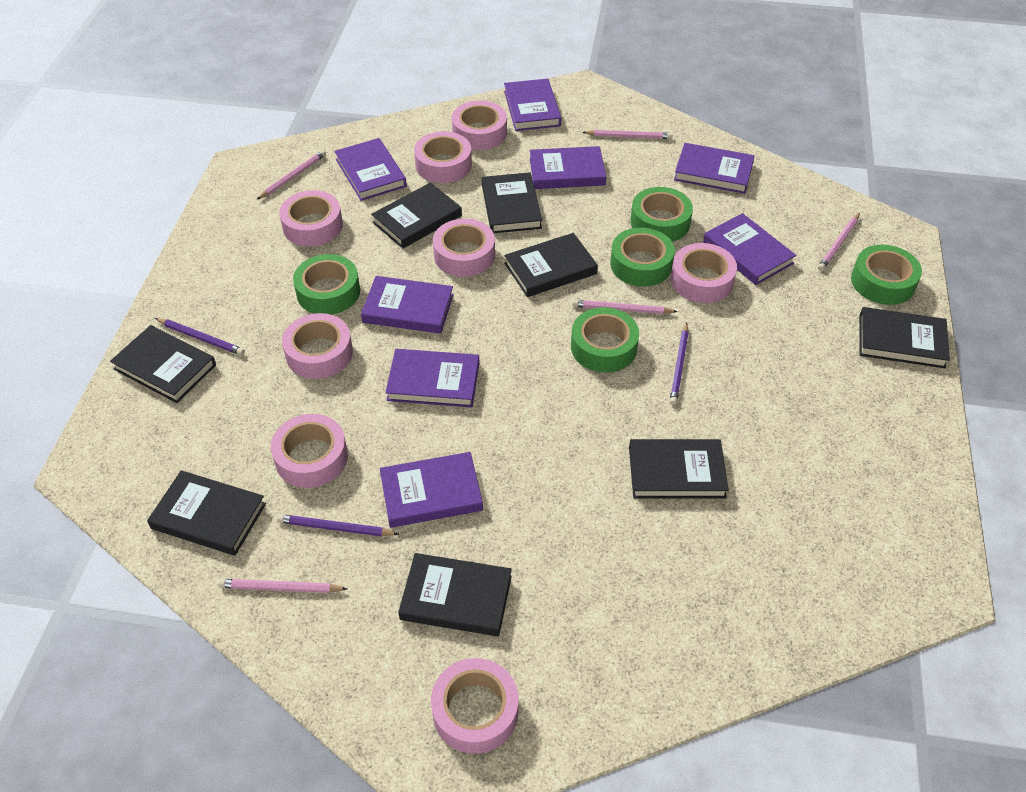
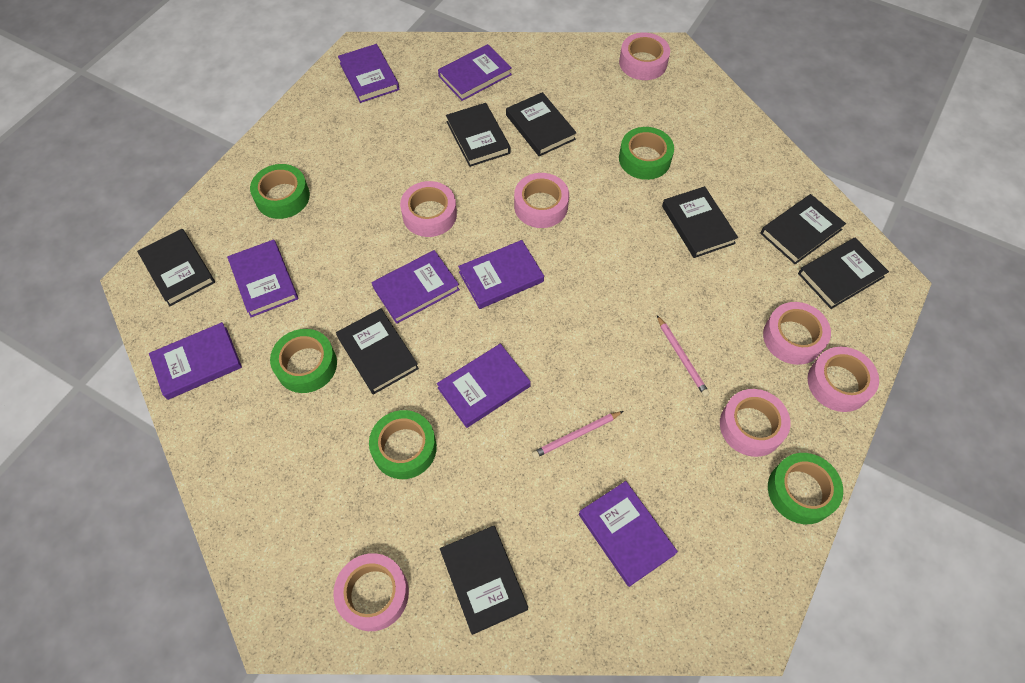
pink pencil: 5 -> 2
pink tape: 8 -> 7
purple pencil: 3 -> 0

